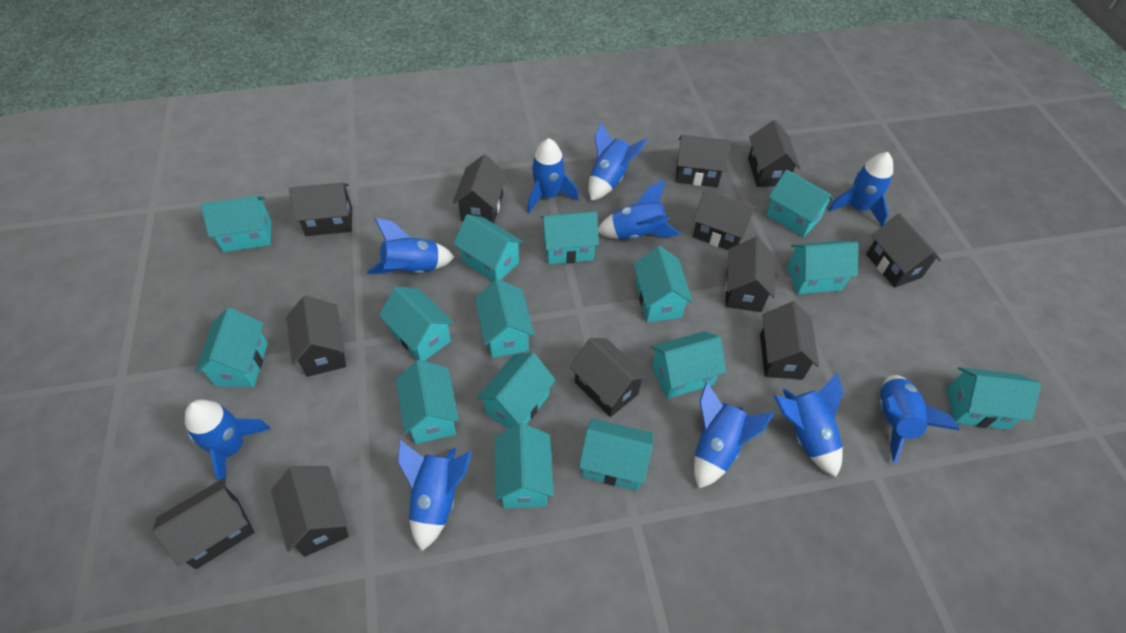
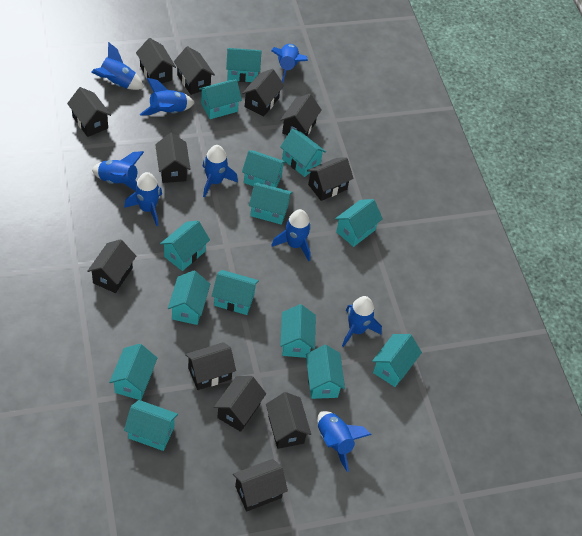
blue rocket: 10 -> 9
turquoise house: 15 -> 14

